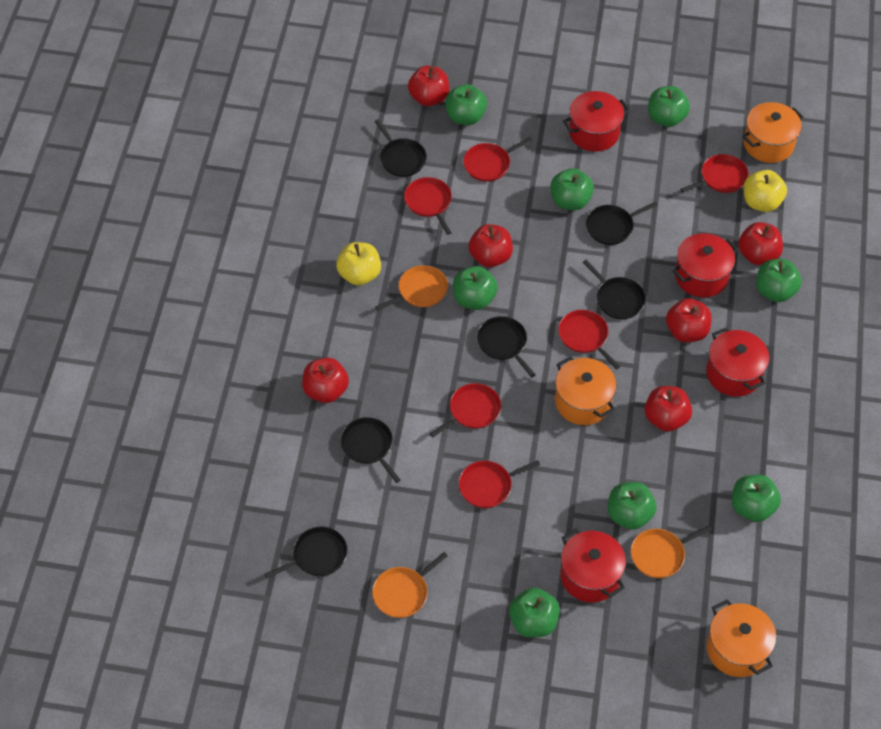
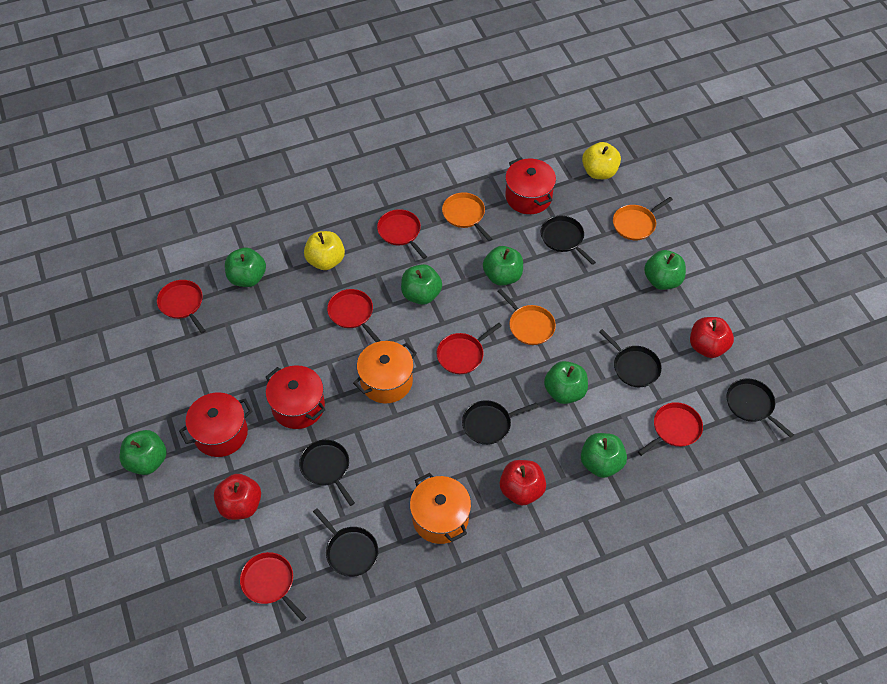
green apple: 8 -> 7
orange pot: 3 -> 2
red apple: 6 -> 3
red pot: 4 -> 3

